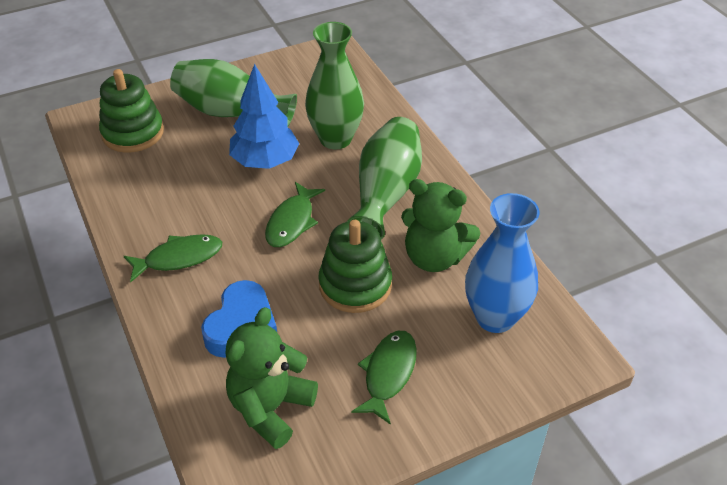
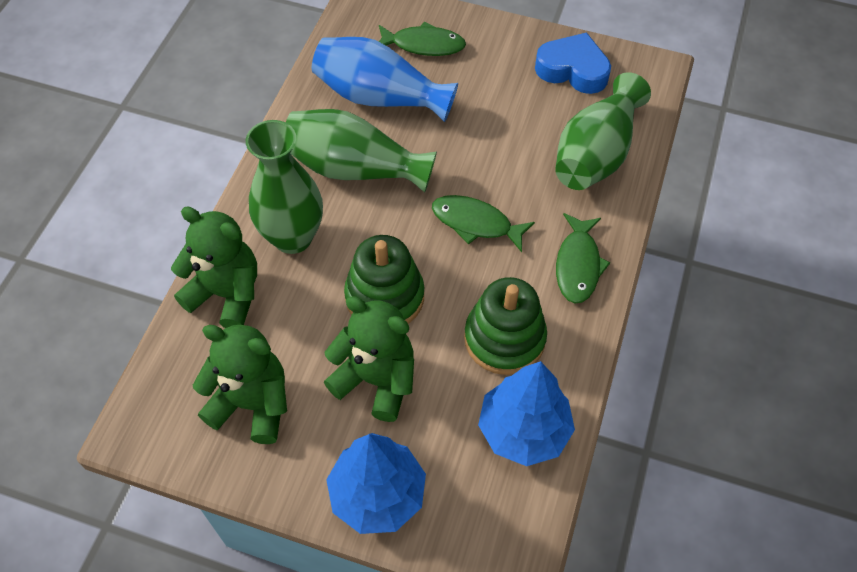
blue tree: 1 -> 2
green teddy bear: 2 -> 3

